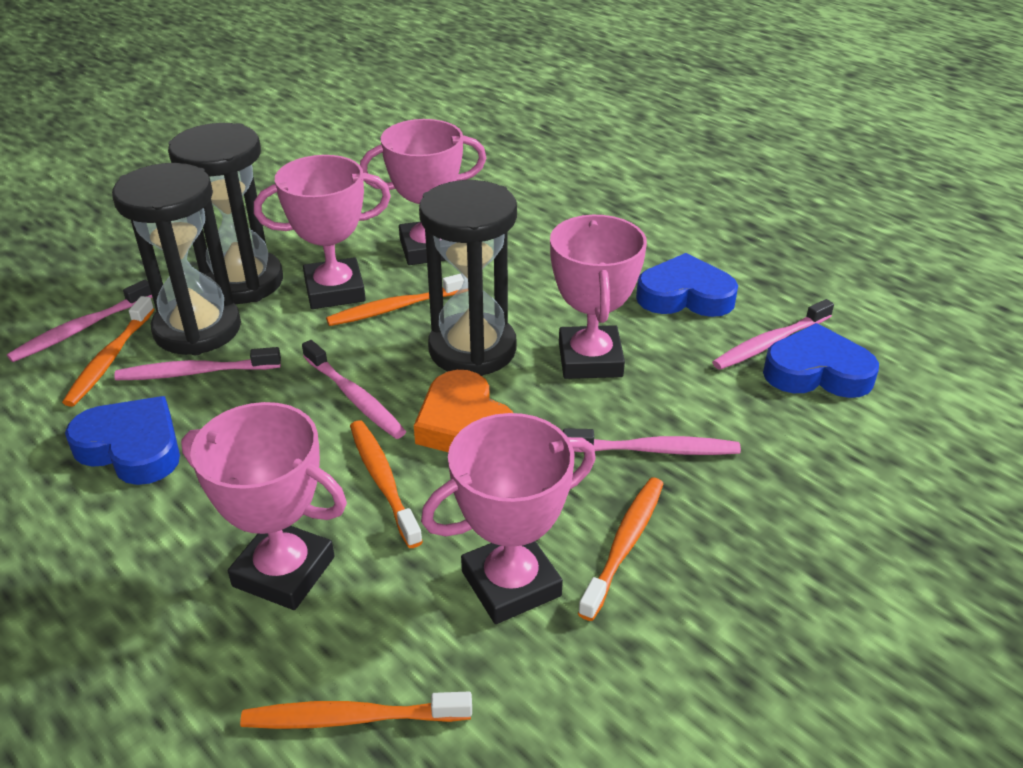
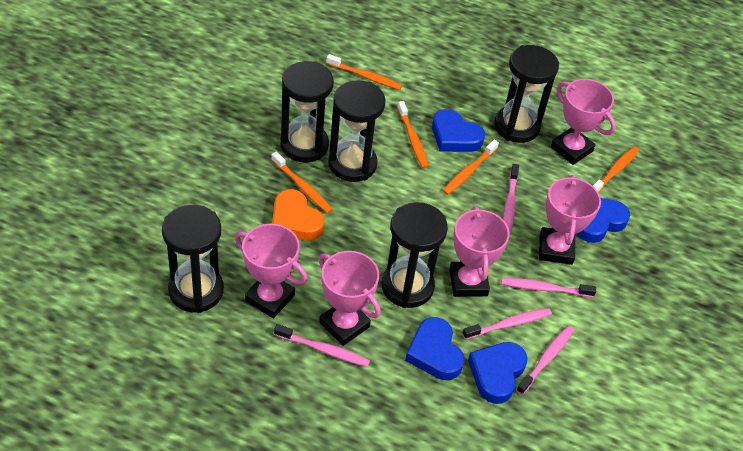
black hourglass: 3 -> 5
blue heart: 3 -> 4

